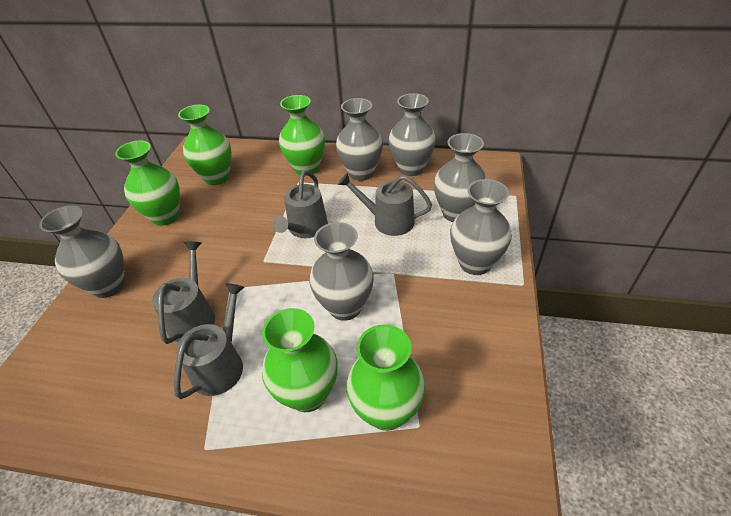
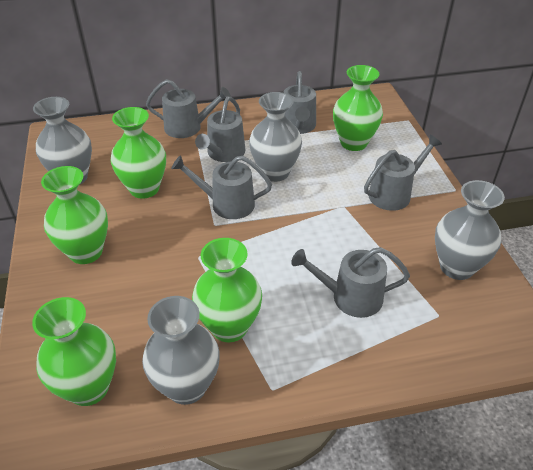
grey vase: 6 -> 4
grey watering can: 4 -> 6

